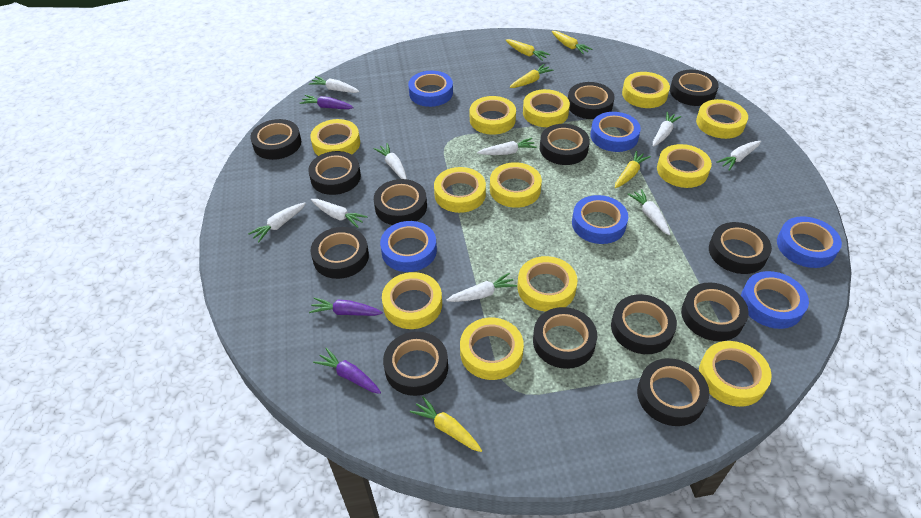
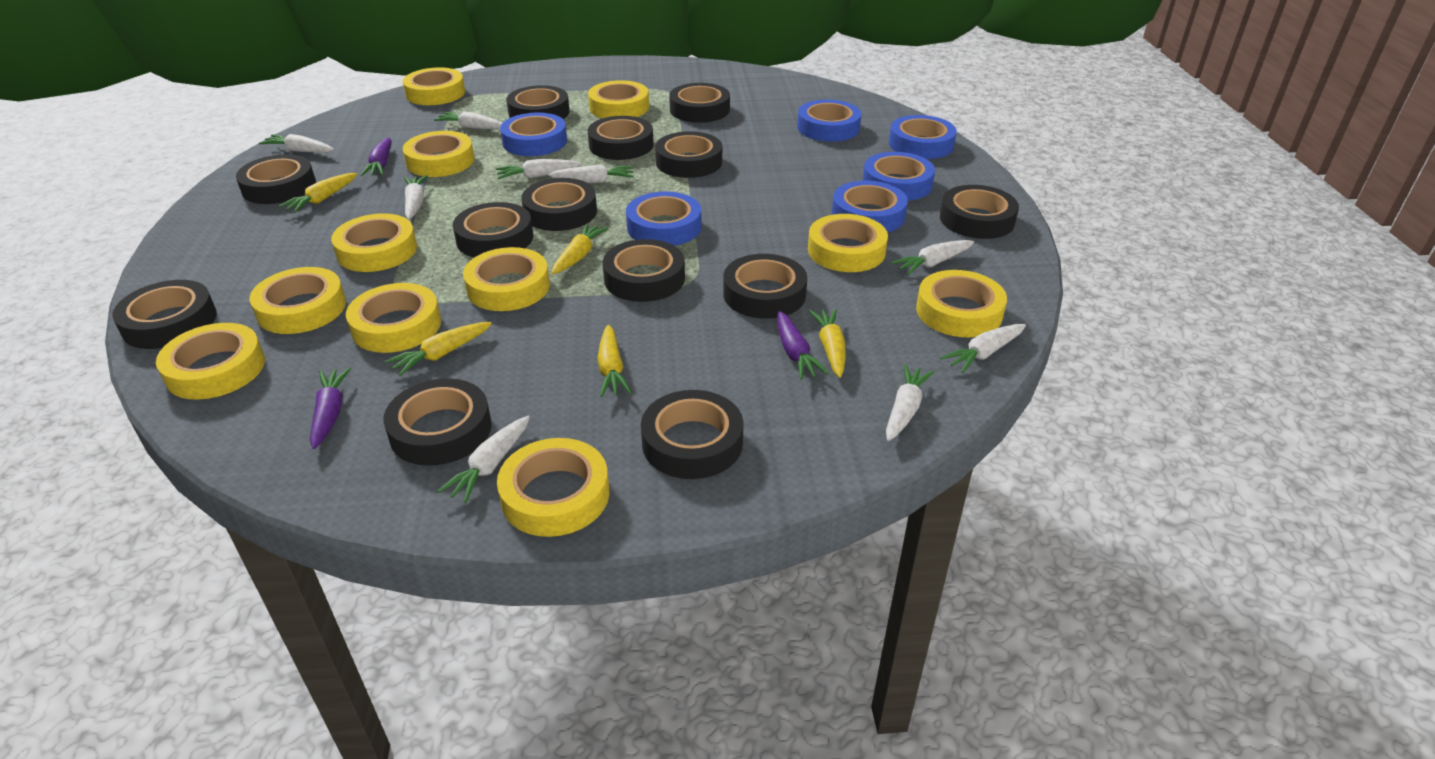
yellow tape: 12 -> 11

